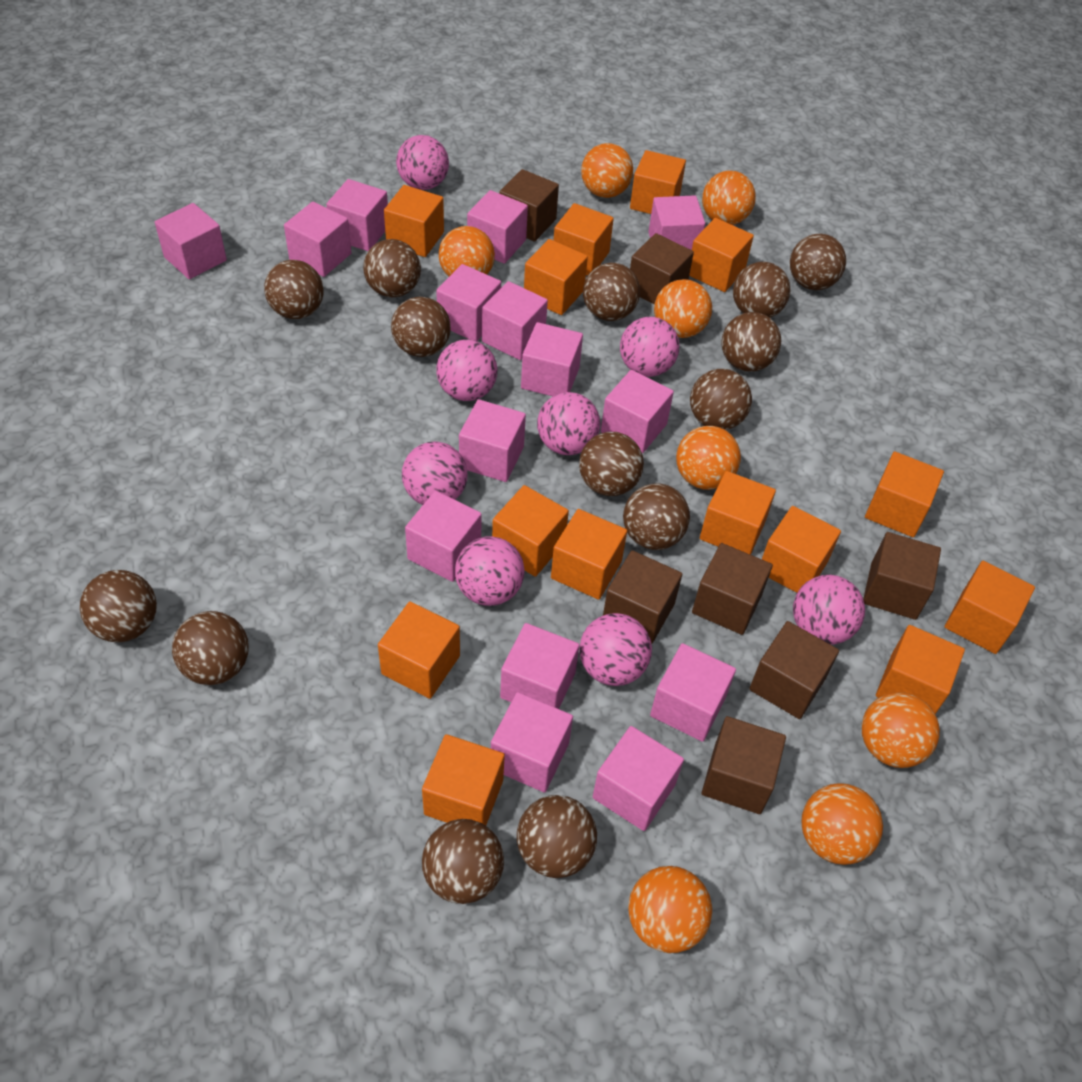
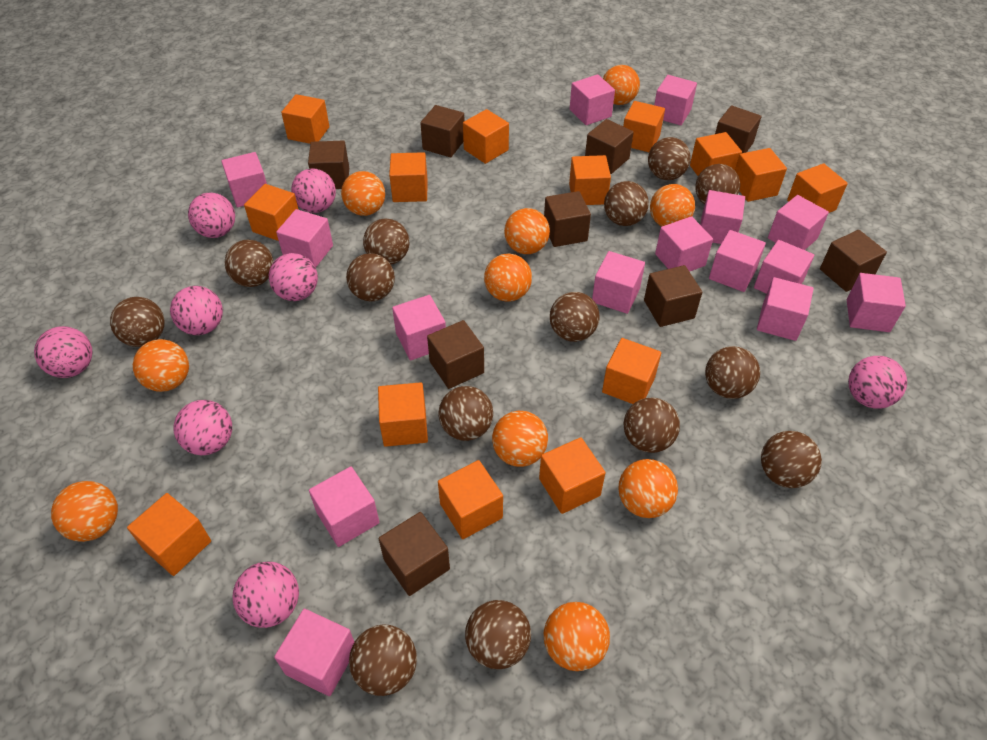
brown cube: 7 -> 9
orange ball: 8 -> 10

